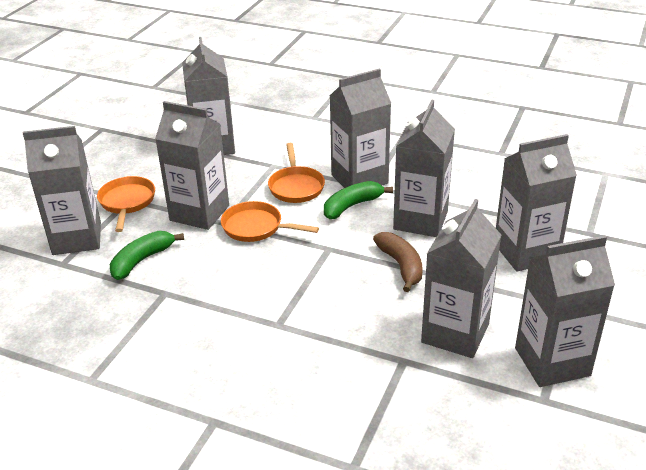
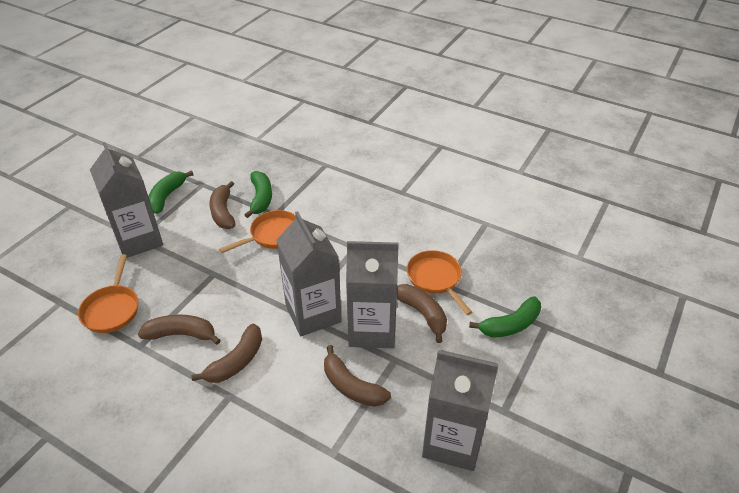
brown banana: 1 -> 5
green banana: 2 -> 3
grey carton: 8 -> 4

